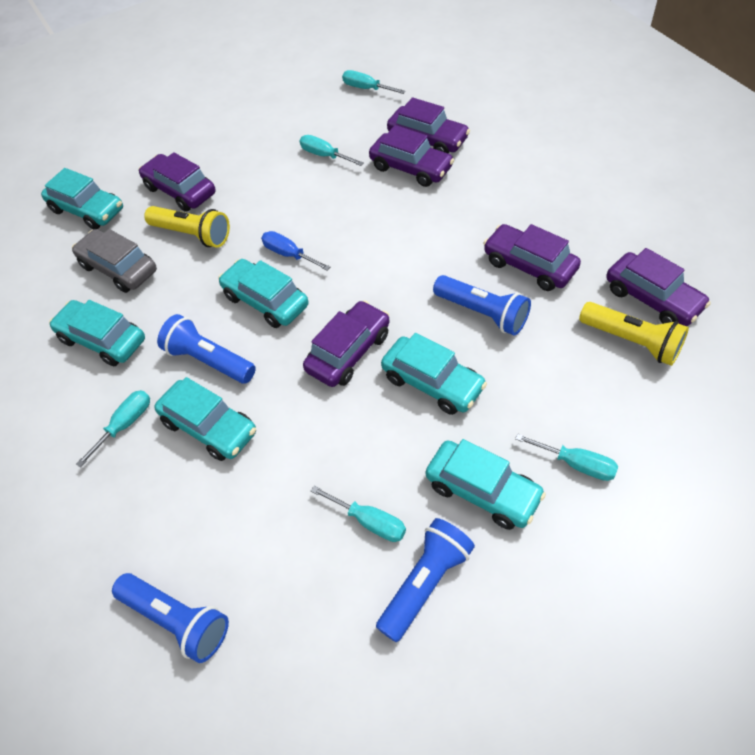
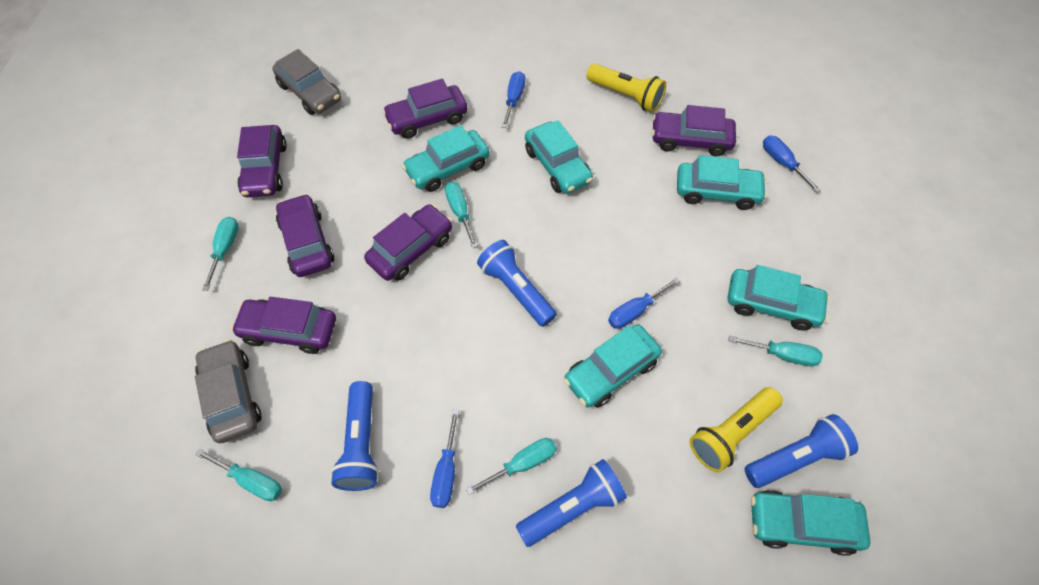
blue screwdriver: 1 -> 4
grey car: 1 -> 2

